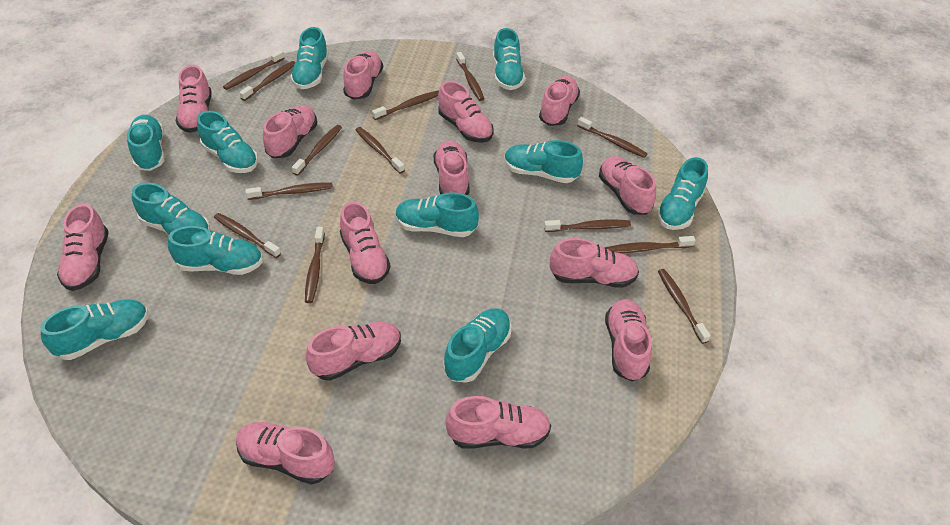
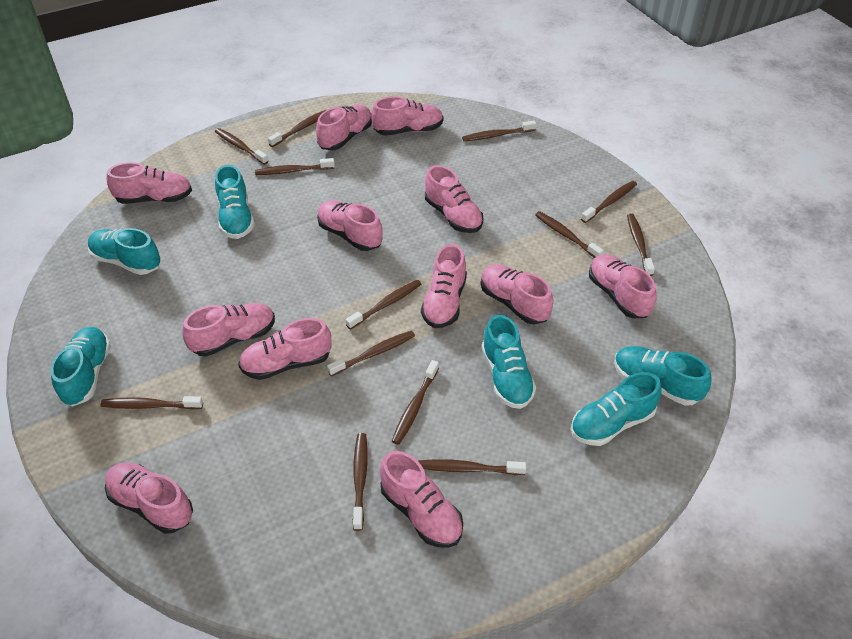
pink shoe: 14 -> 12
turquoise shoe: 11 -> 6

